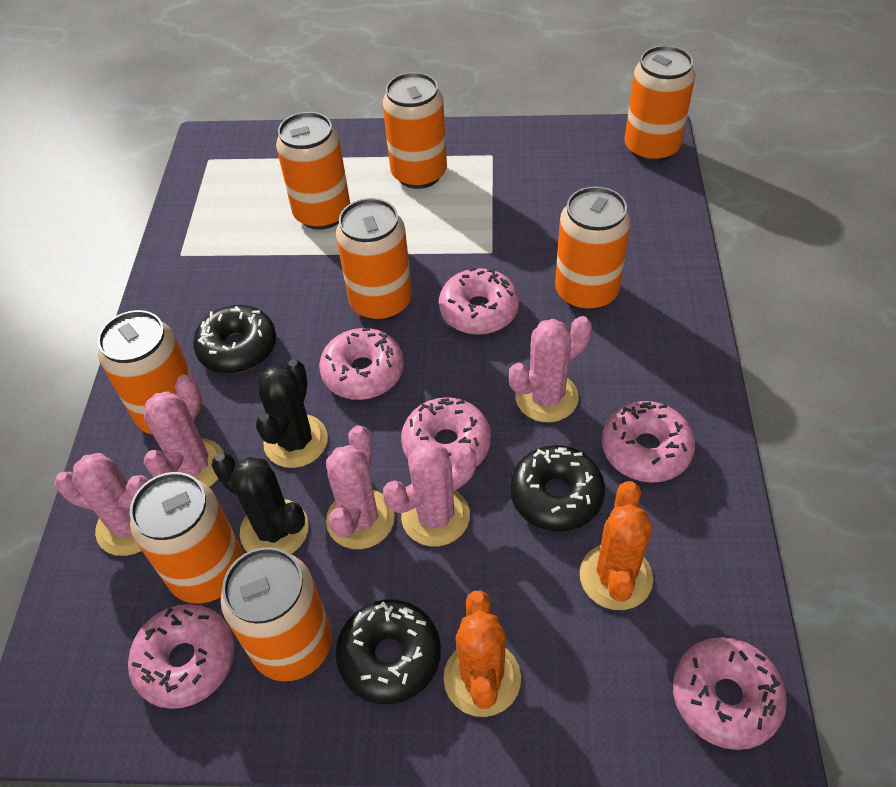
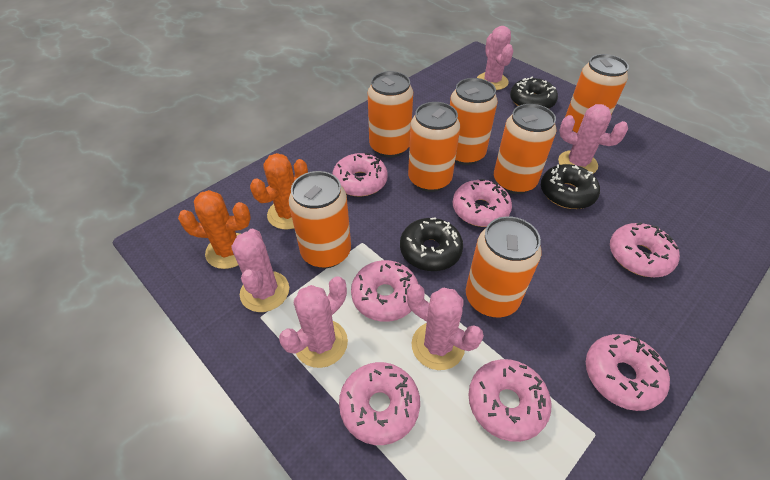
black cactus: 2 -> 0
orange can: 8 -> 7
pink donut: 6 -> 7

